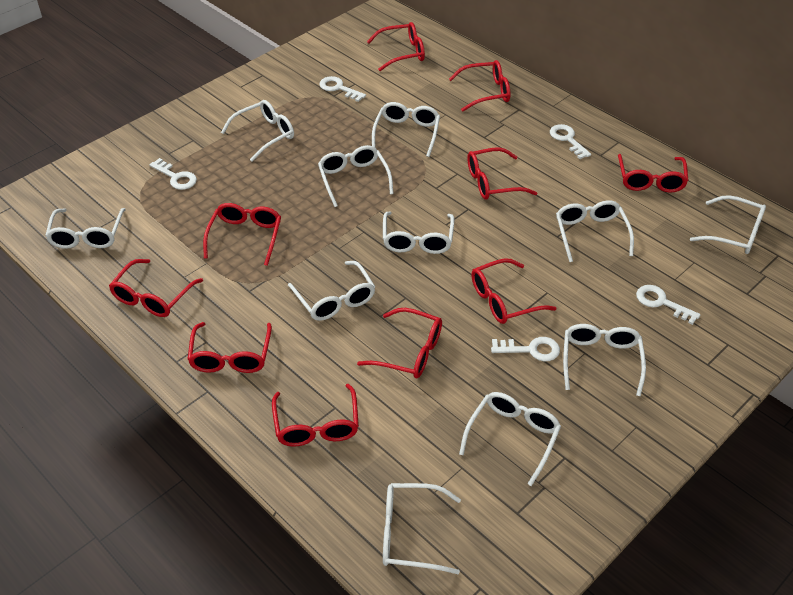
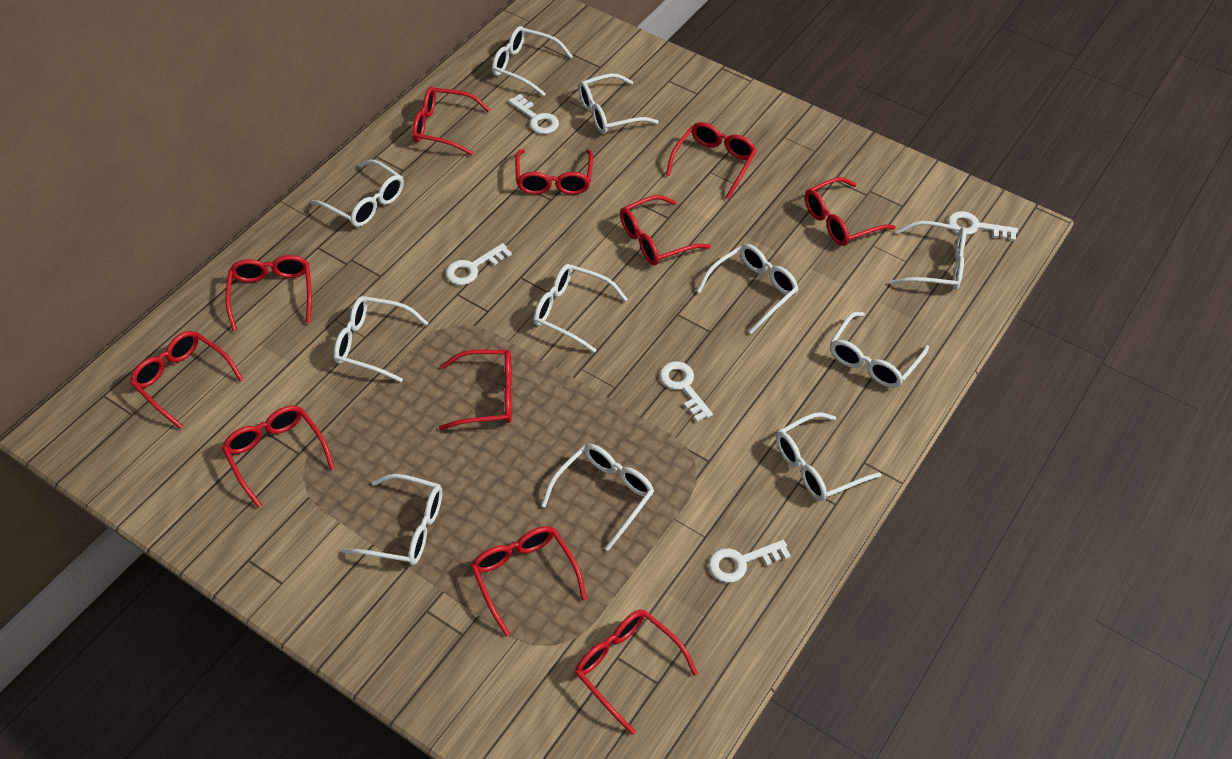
red glasses: 10 -> 11

